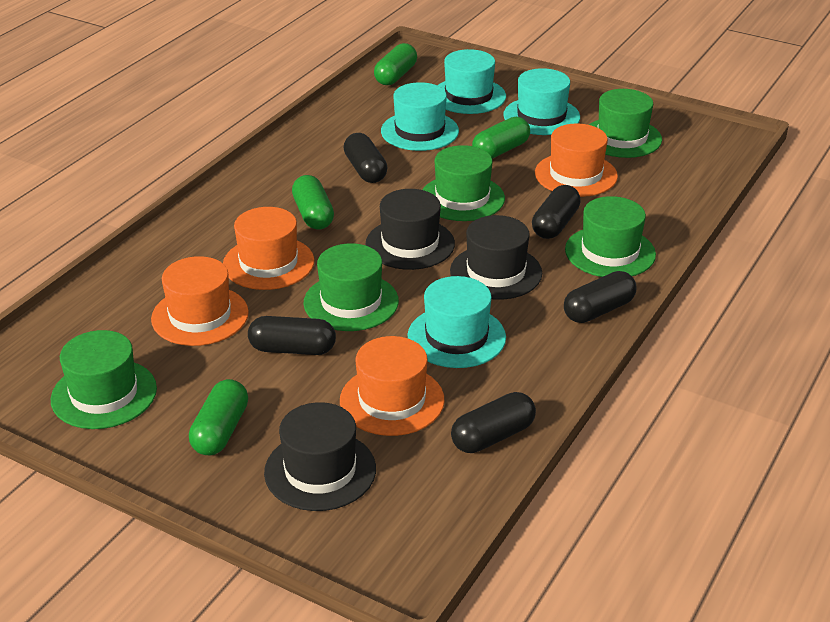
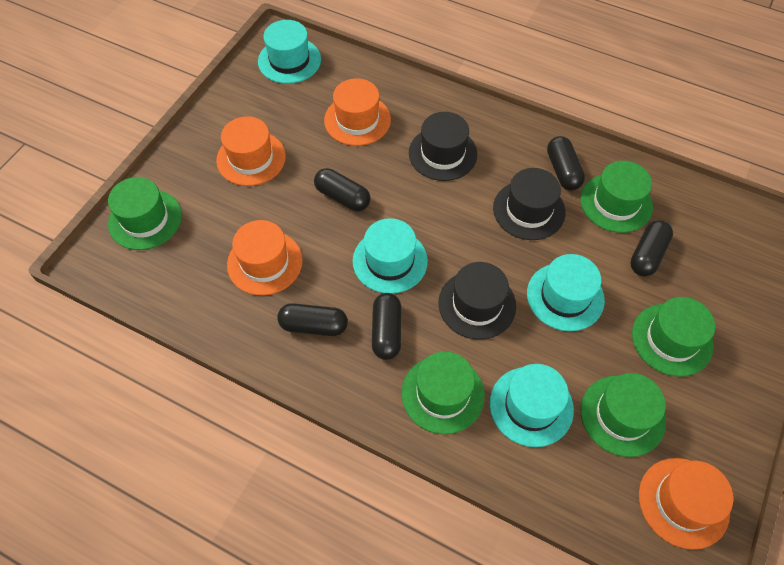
green capsule: 4 -> 0

